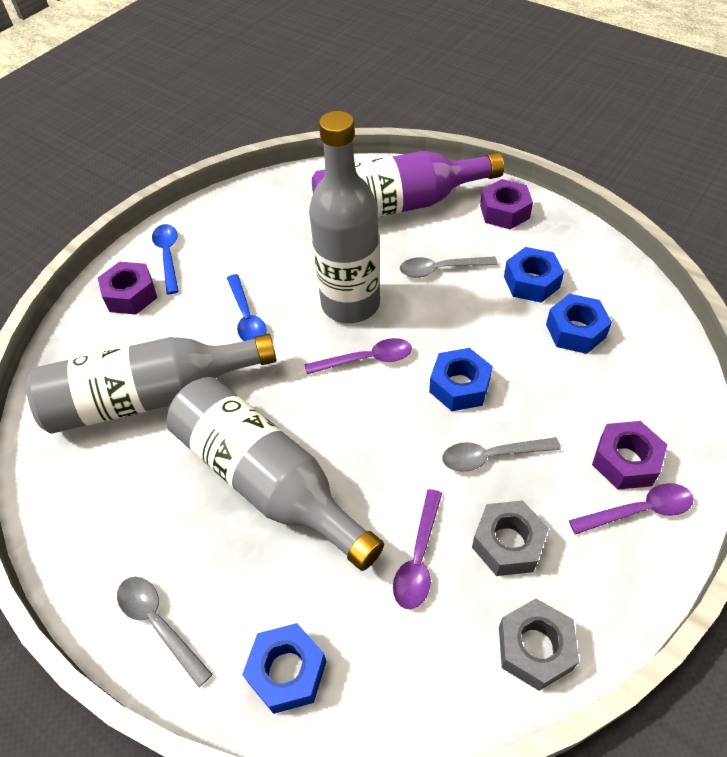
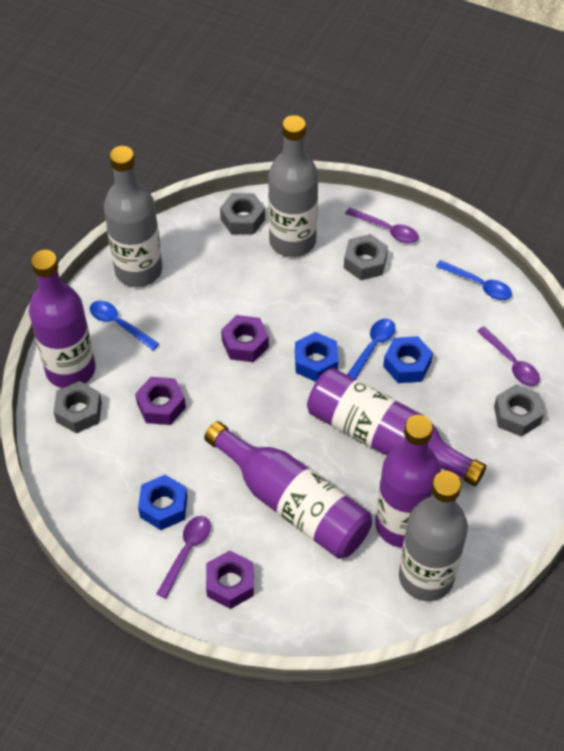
blue nut: 4 -> 3
blue spoon: 2 -> 3
grey nut: 2 -> 4
grey spoon: 3 -> 0
purple bottle: 1 -> 4

